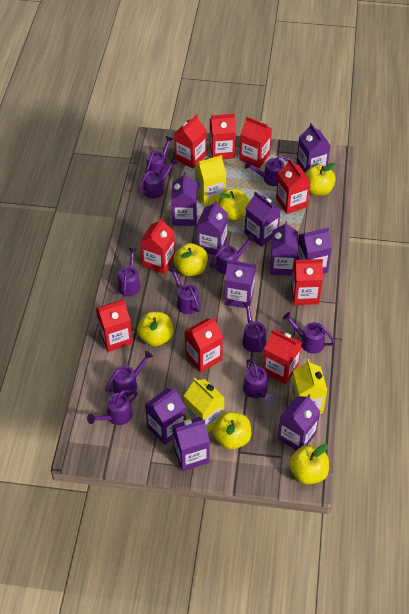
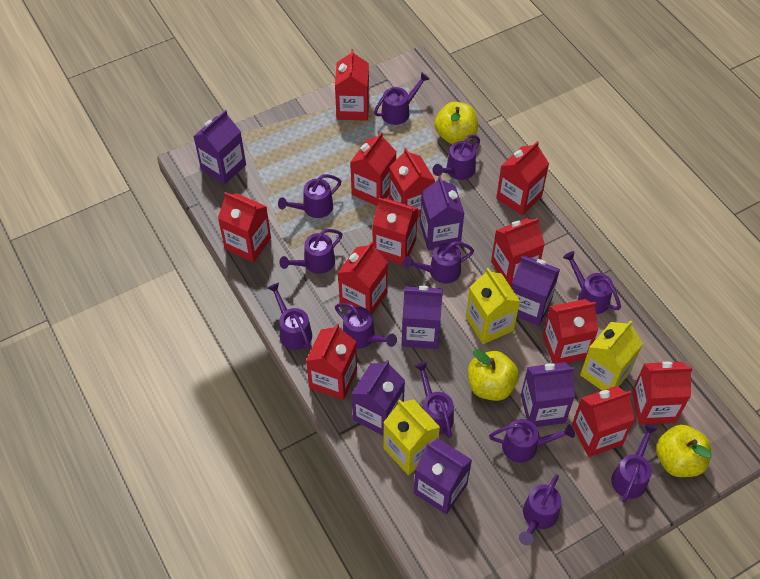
purple carton: 10 -> 7
purple watering can: 11 -> 12
red carton: 9 -> 12
yellow apple: 6 -> 3

